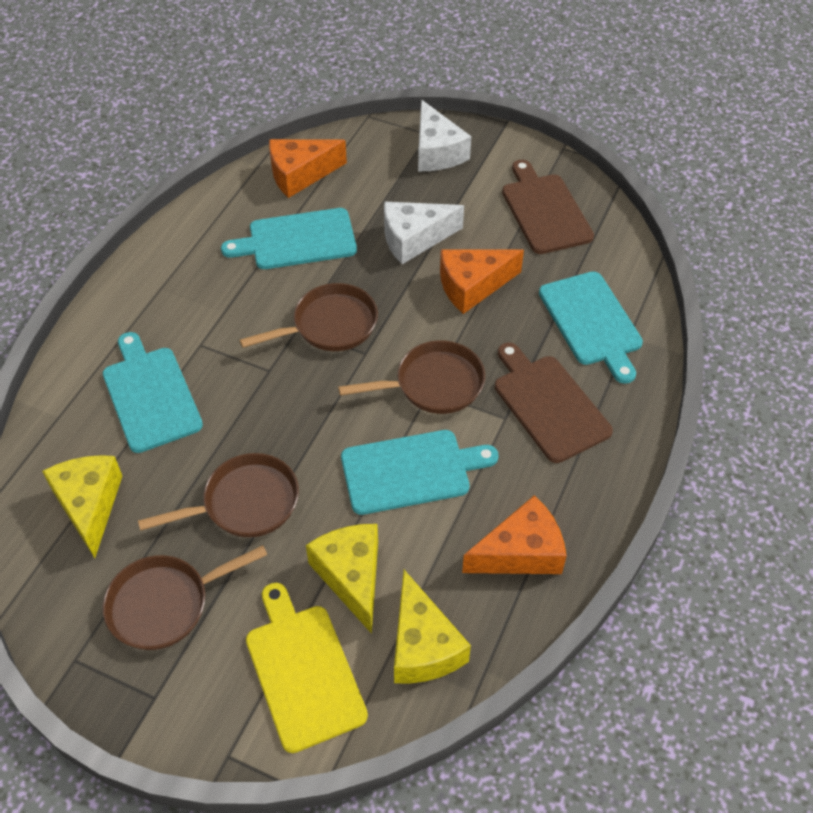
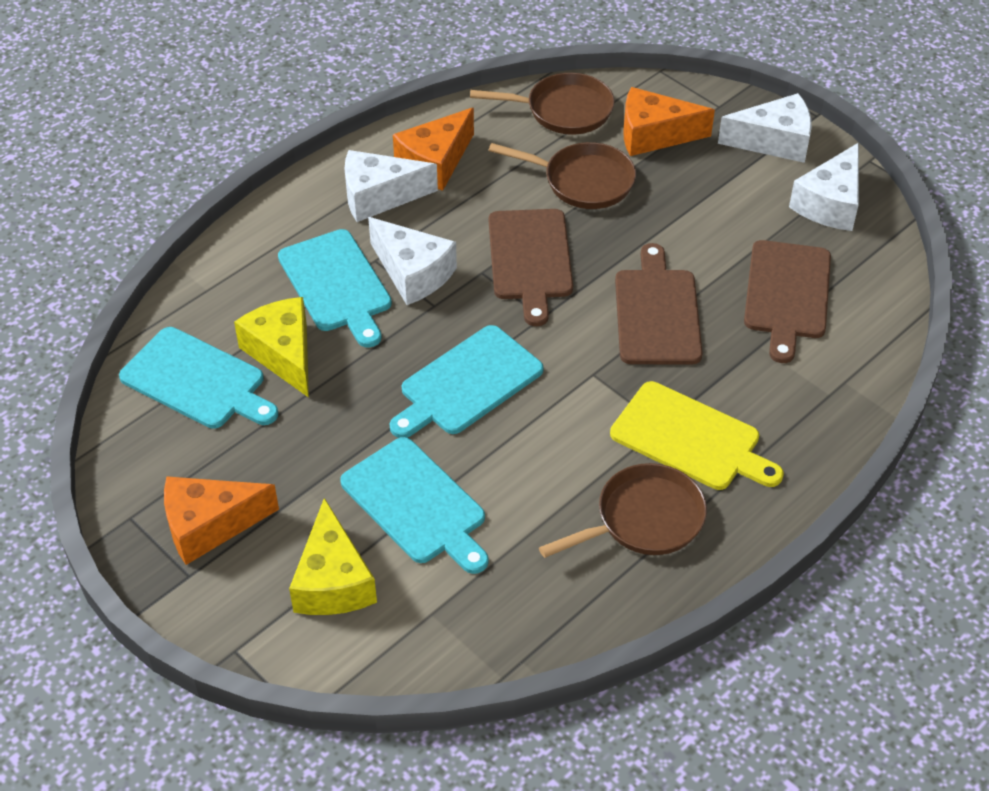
brown cutting board: 2 -> 3
brown pan: 4 -> 3
white cheese: 2 -> 4
yellow cheese: 3 -> 2

